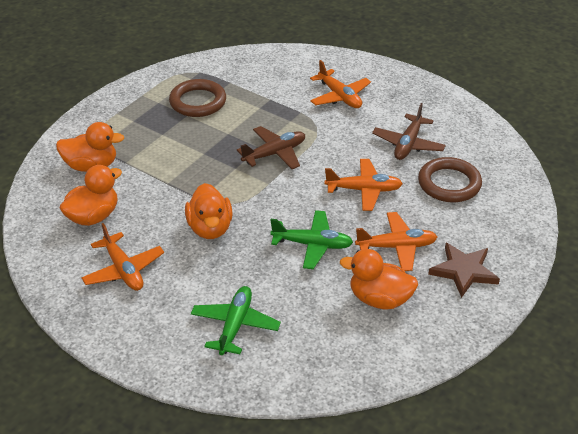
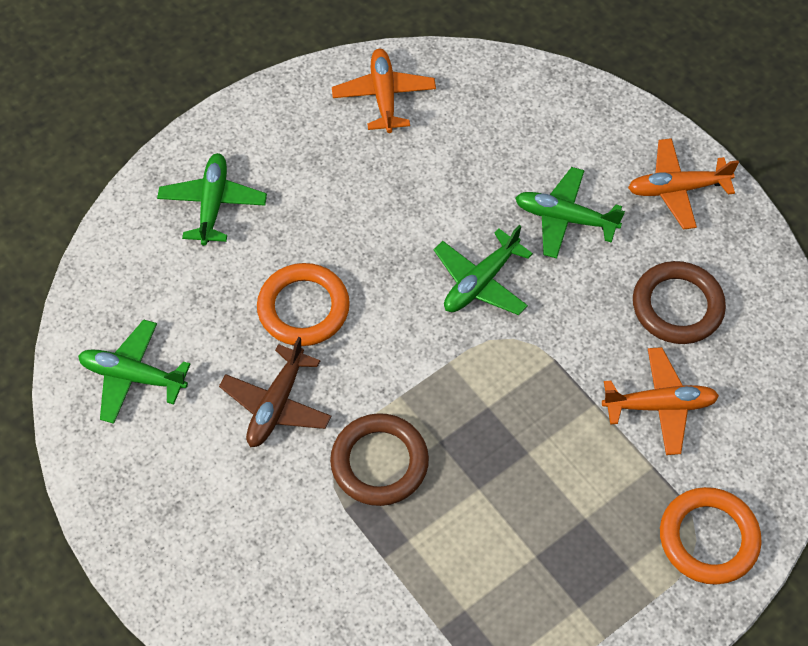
brown plane: 2 -> 1
brown star: 1 -> 0
green plane: 2 -> 4
orange duck: 4 -> 0
orange plane: 4 -> 3
orange ring: 0 -> 2

